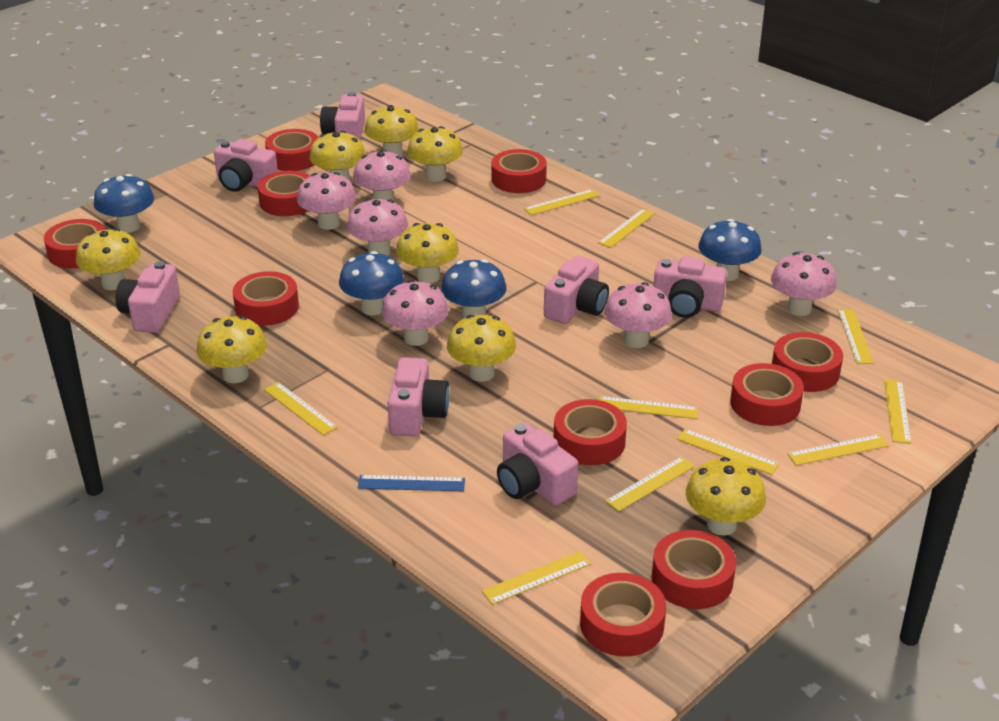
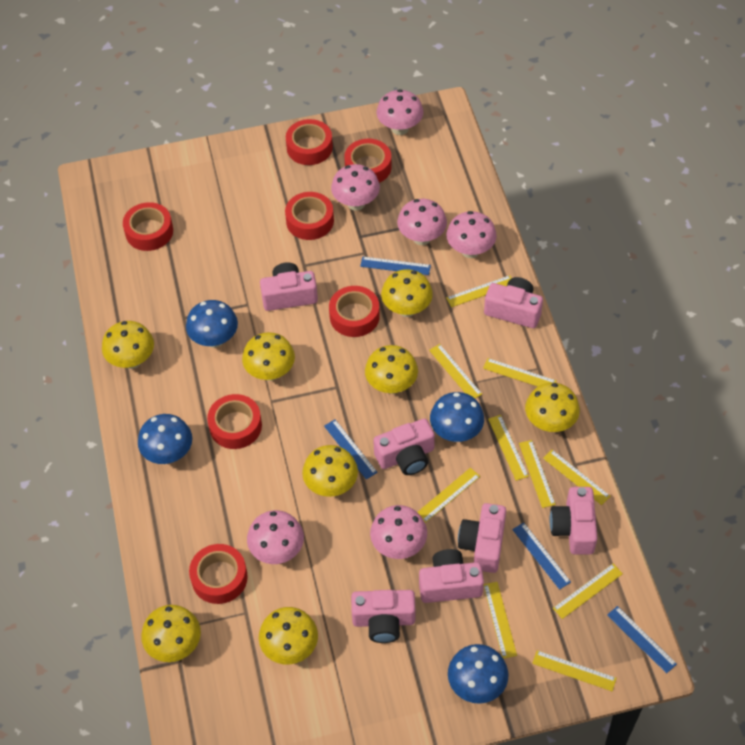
blue ruler: 1 -> 4
red tape: 10 -> 7

